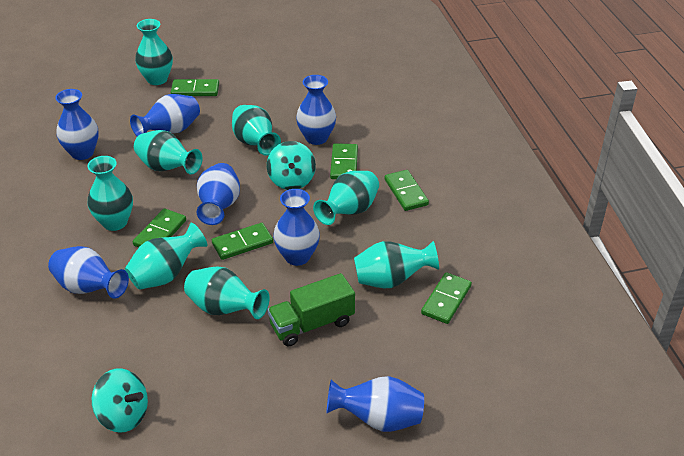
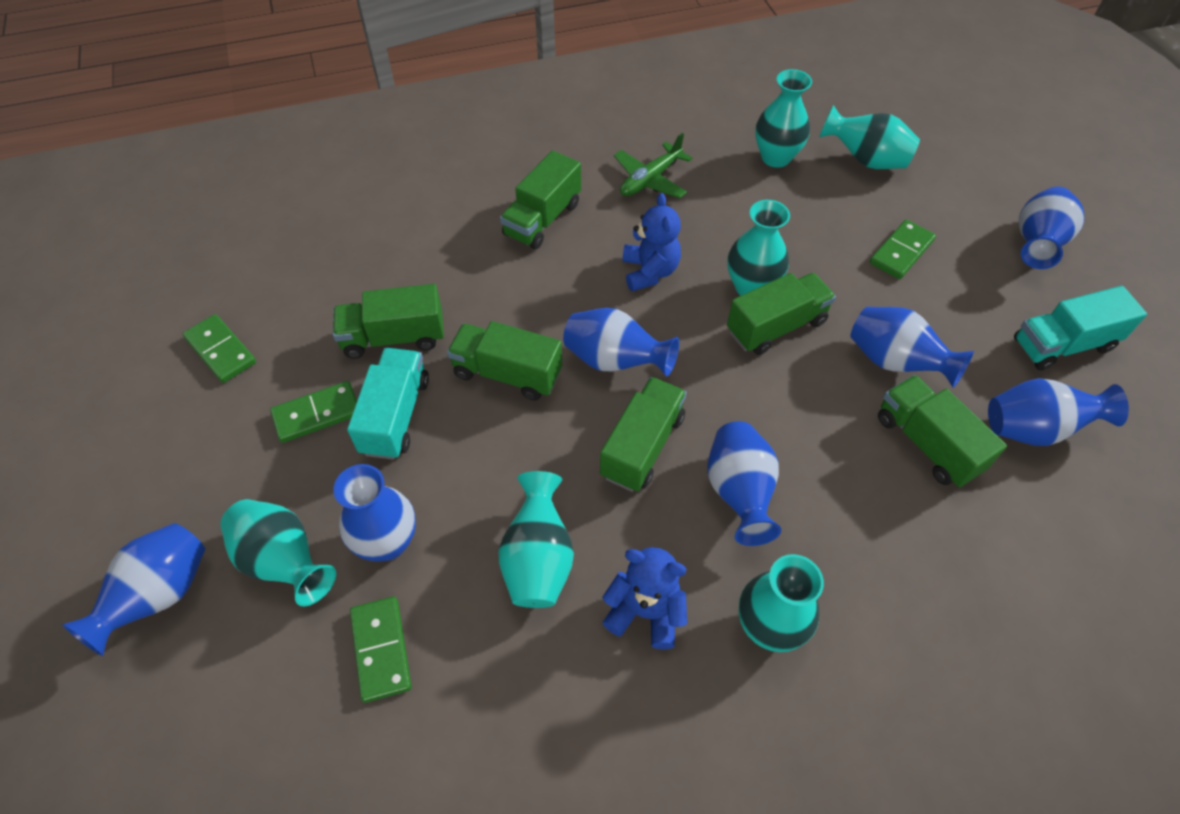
blue teddy bear: 0 -> 2
green domino: 6 -> 4
green plane: 0 -> 1
green truck: 1 -> 6
turquoise spinning top: 2 -> 0
turquoise truck: 0 -> 2
turquoise vase: 8 -> 6

